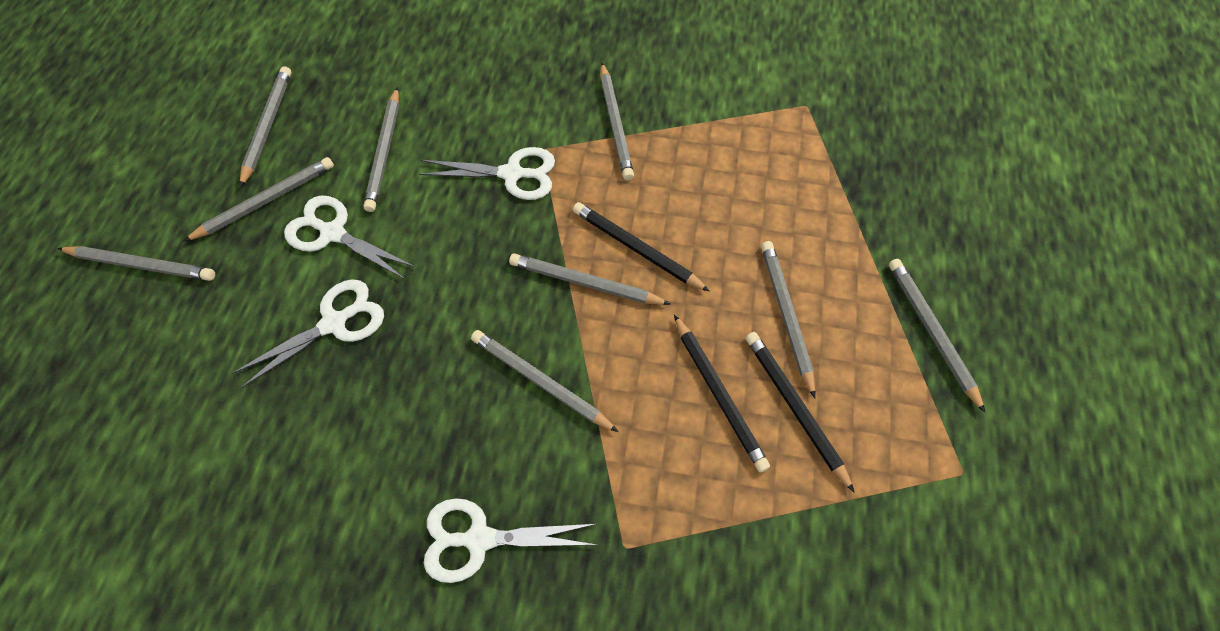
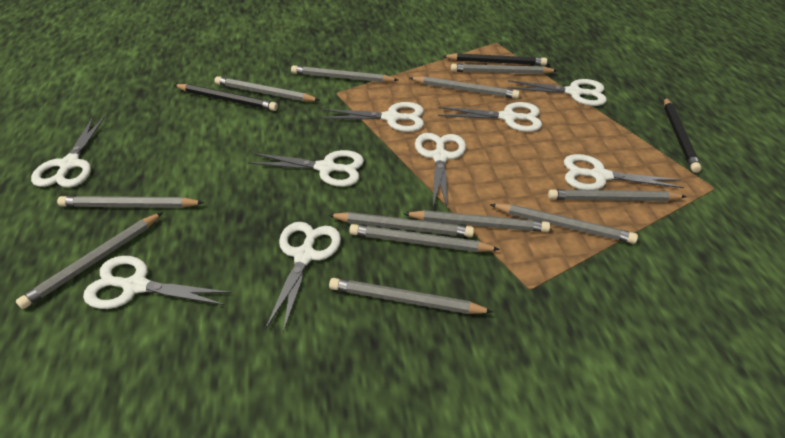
grey pencil: 9 -> 12
white scissors: 4 -> 9

